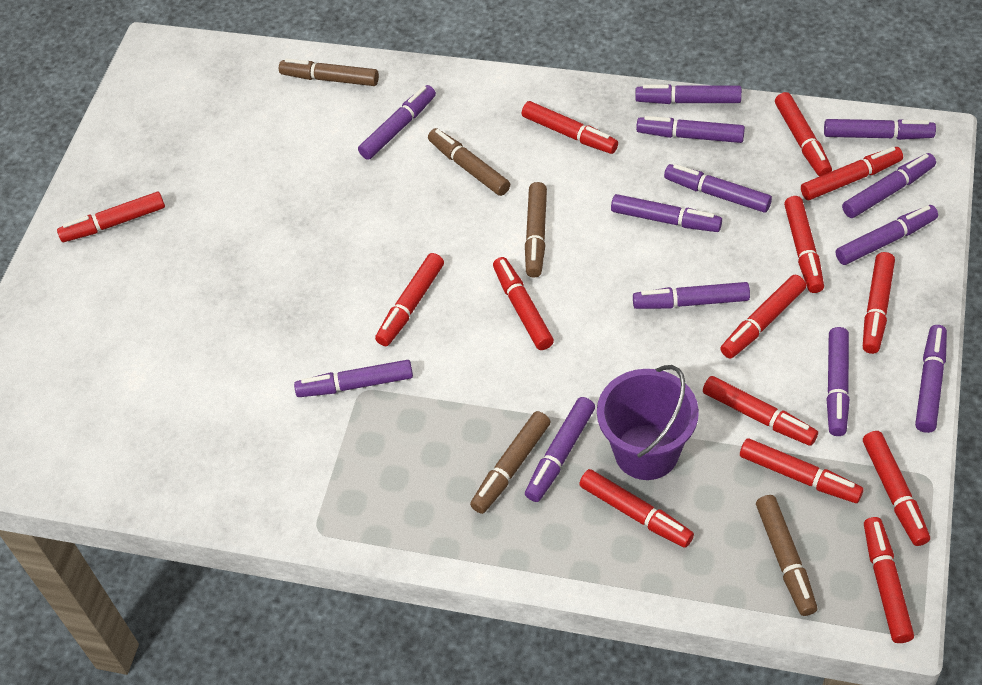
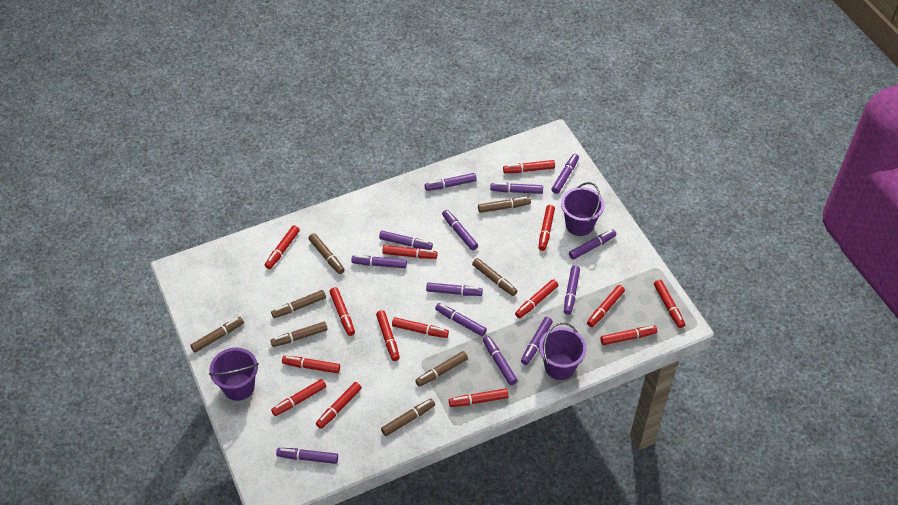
brown marker: 5 -> 8
purple bucket: 1 -> 3
red marker: 14 -> 15

